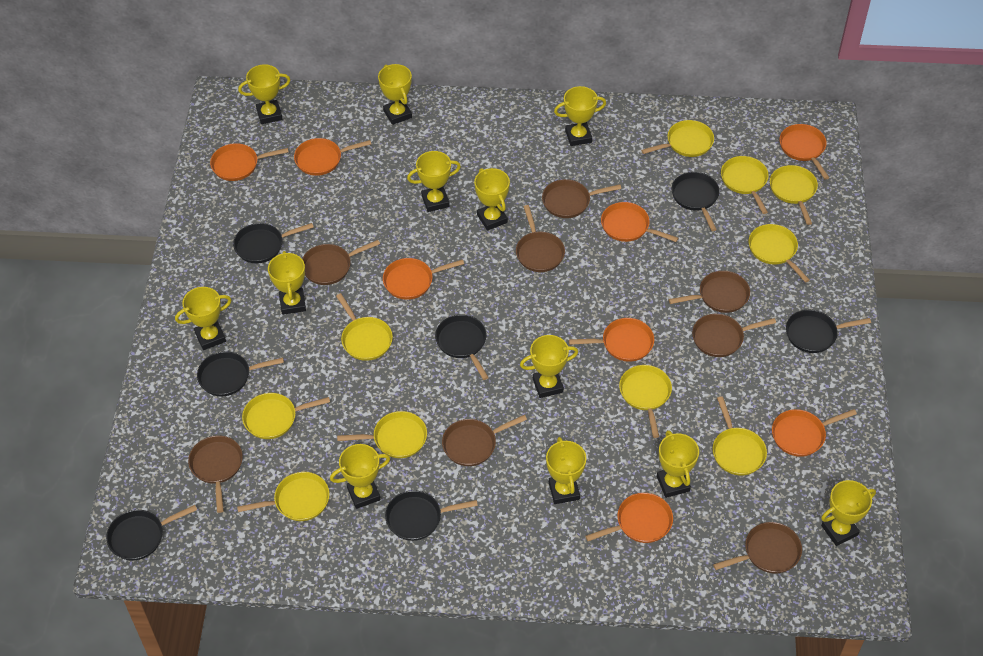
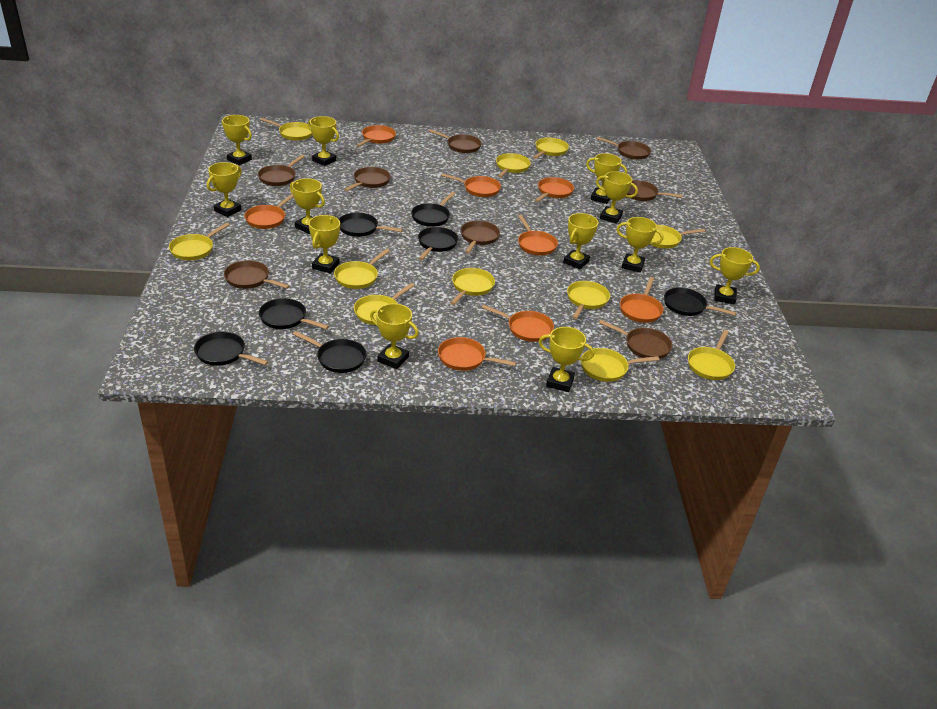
yellow pan: 10 -> 11

